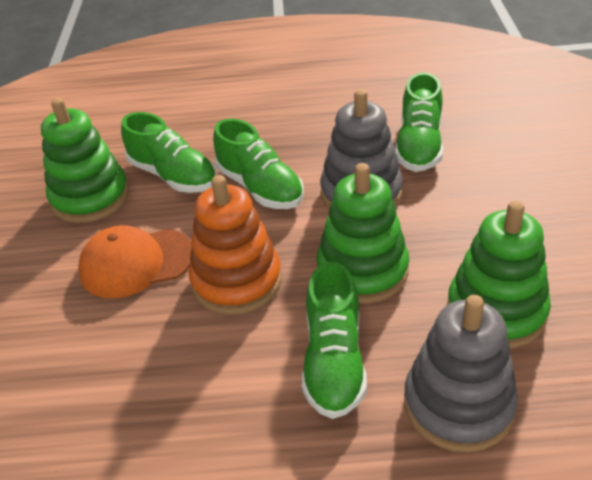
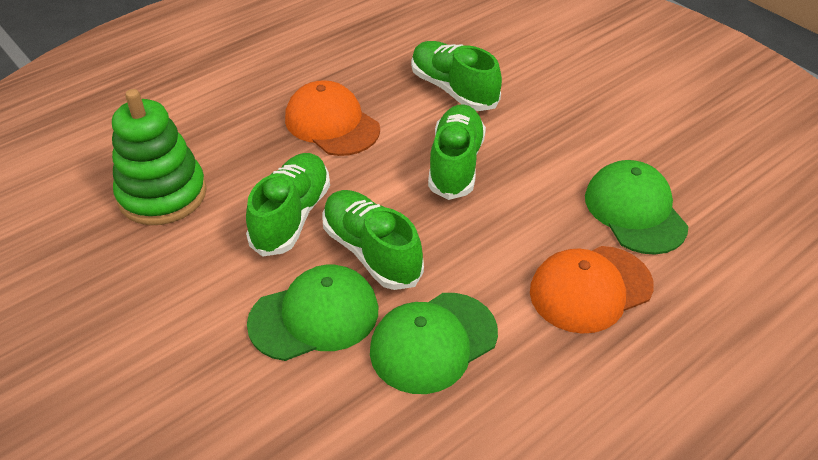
green cap: 0 -> 3
green stacking toy: 3 -> 1
grey stacking toy: 2 -> 0
orange cap: 1 -> 2
orange stacking toy: 1 -> 0

